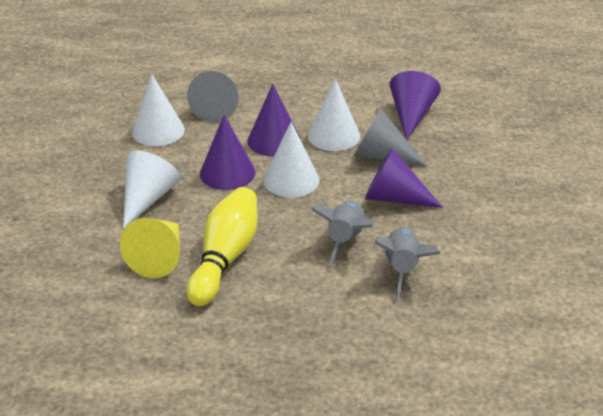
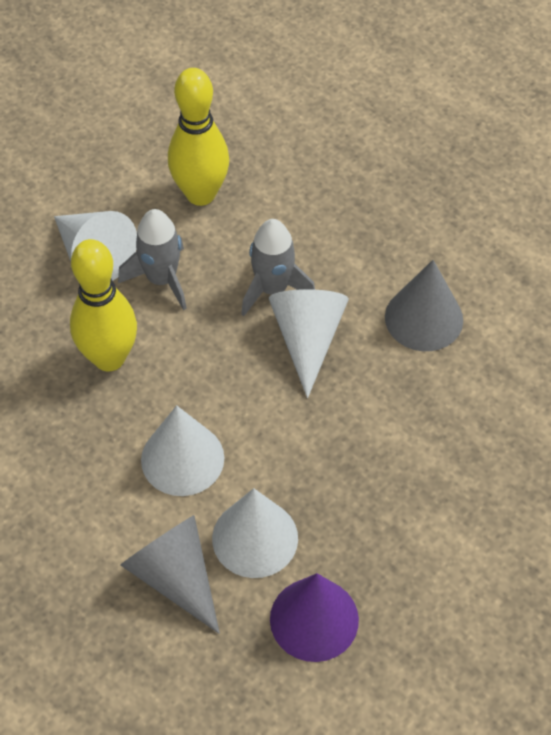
purple cone: 4 -> 1
yellow bowling pin: 1 -> 2
yellow cone: 1 -> 0

